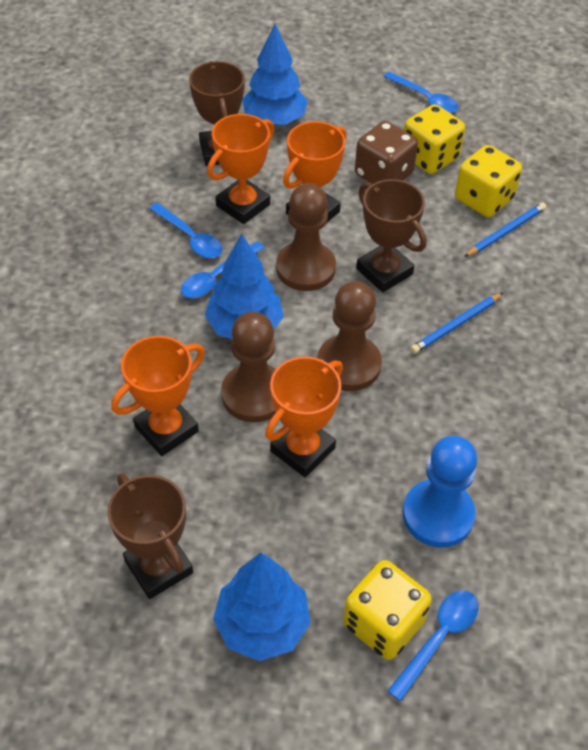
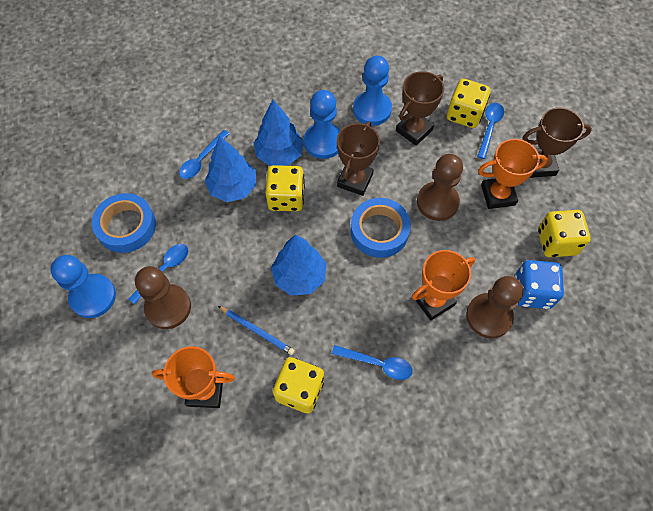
blue dice: 0 -> 1
blue pawn: 1 -> 3
blue pencil: 2 -> 1
blue tape: 0 -> 2
brown dice: 1 -> 0
orange trophy: 4 -> 3
yellow dice: 3 -> 4

